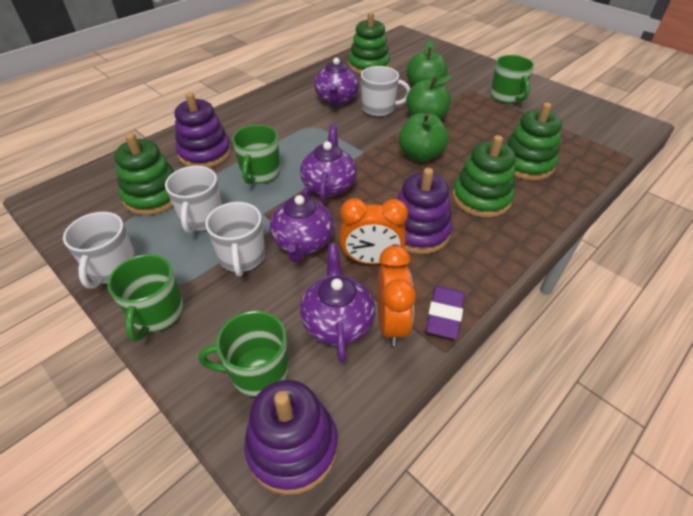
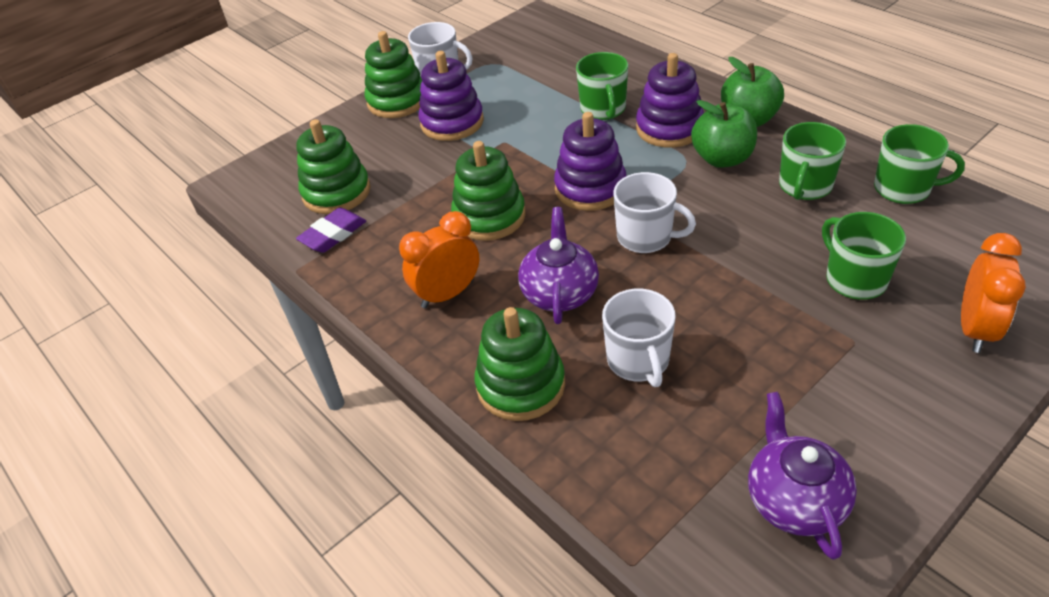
green apple: 3 -> 2
purple teapot: 4 -> 2
white mug: 4 -> 3

